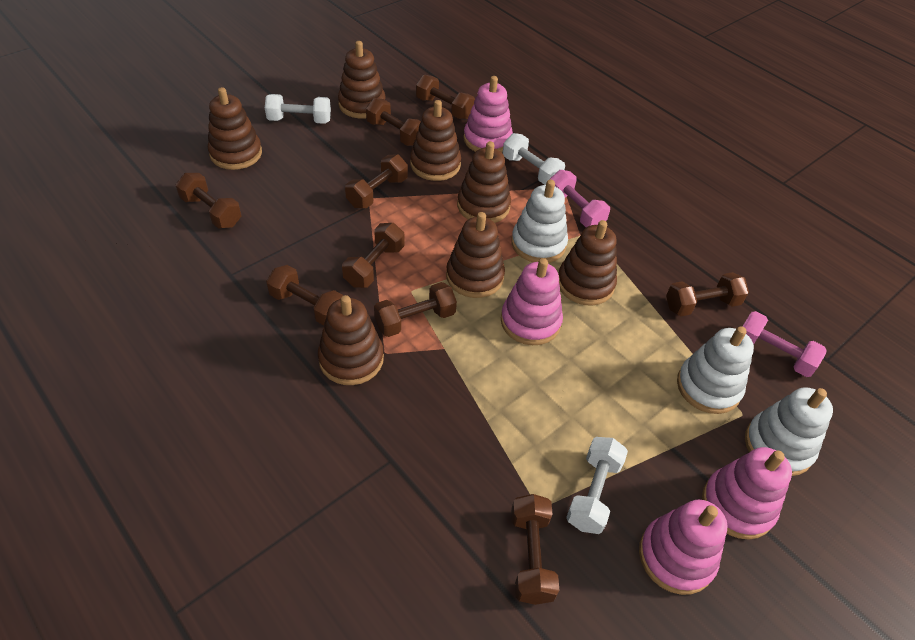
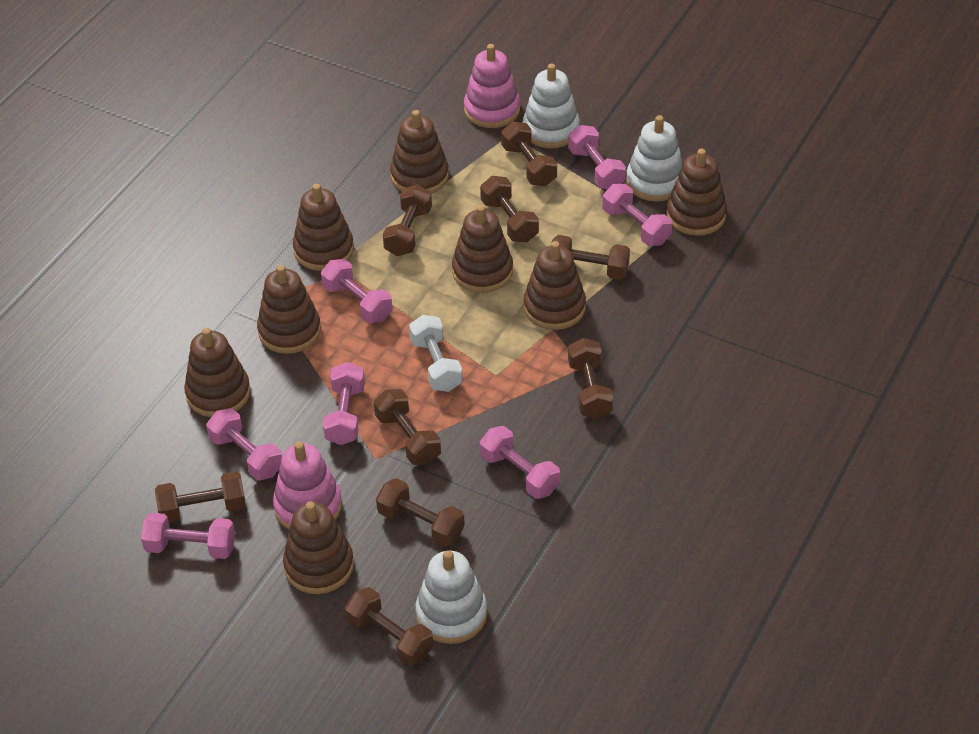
brown stacking toy: 7 -> 8
pink dumbbell: 2 -> 7
pink stacking toy: 4 -> 2
white dumbbell: 3 -> 1

